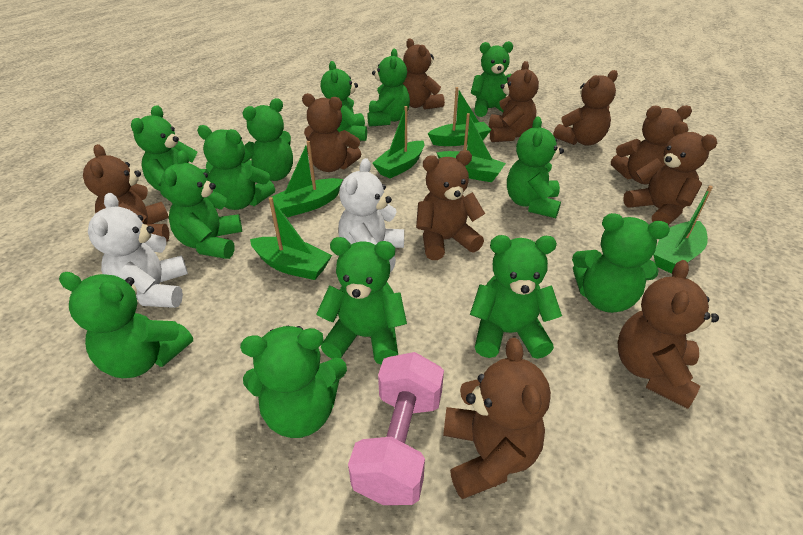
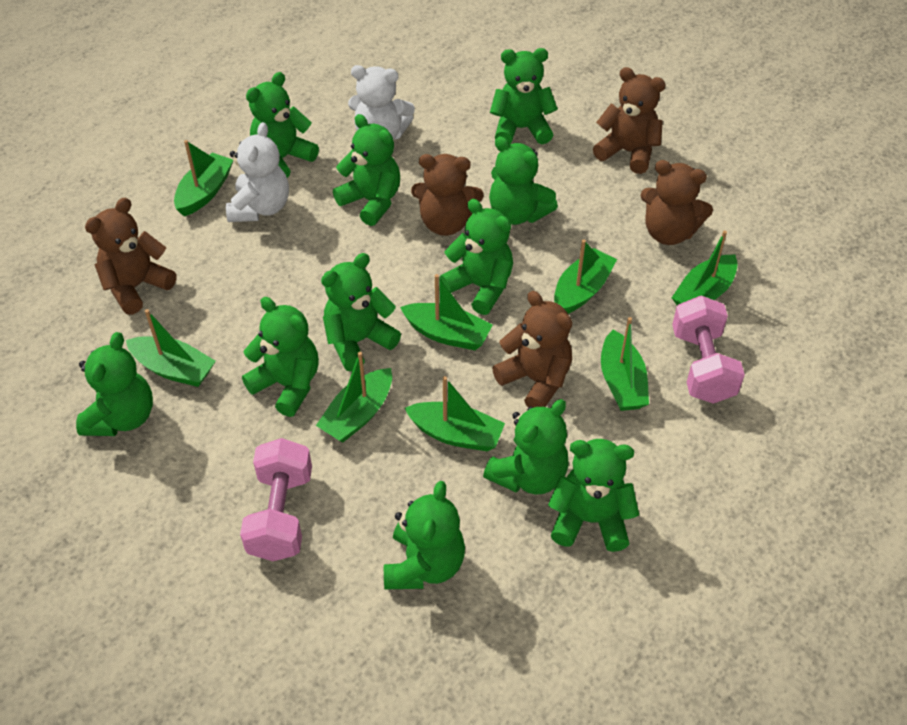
brown teddy bear: 10 -> 5
green boat: 6 -> 8
green teddy bear: 13 -> 11
pink dumbbell: 1 -> 2

